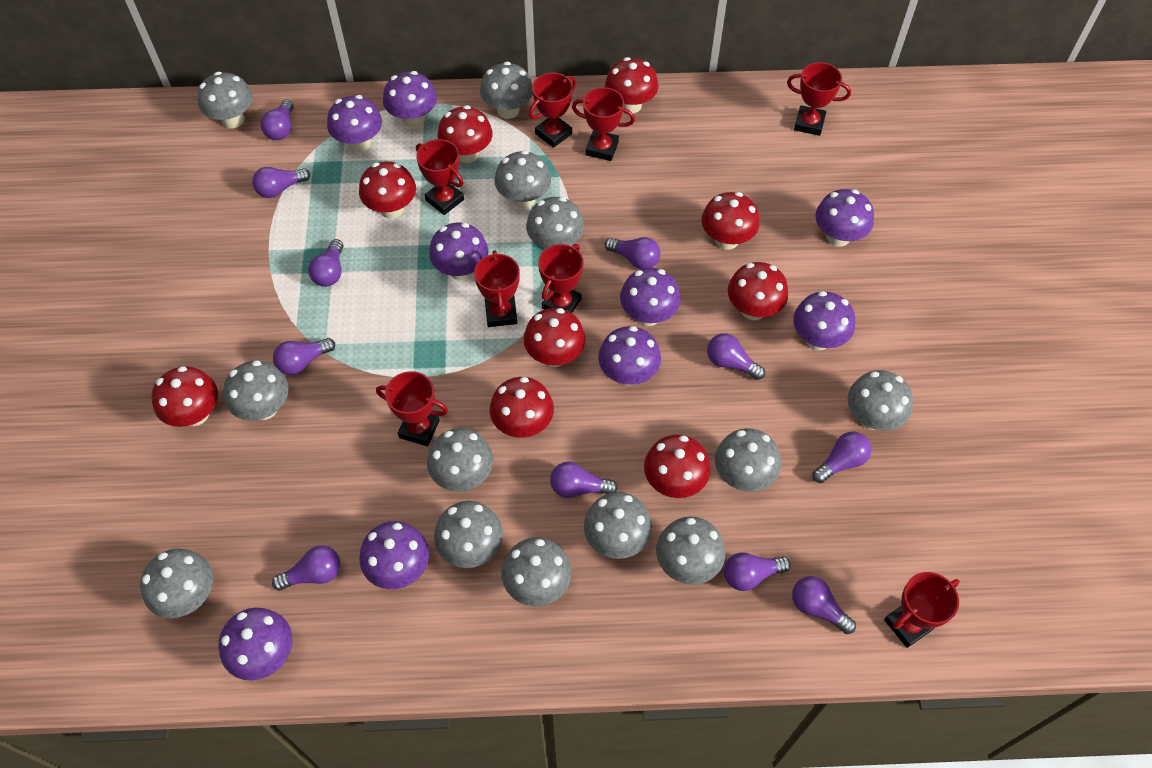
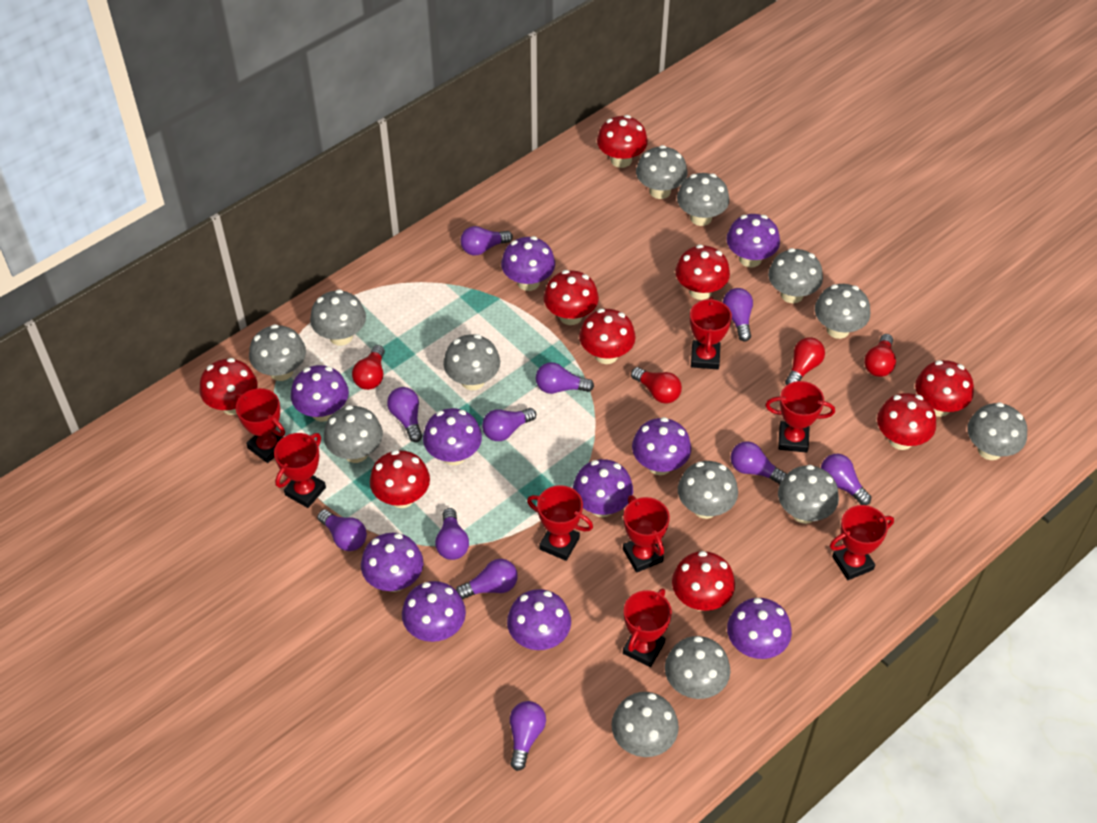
purple mushroom: 9 -> 10
red light bulb: 0 -> 4

